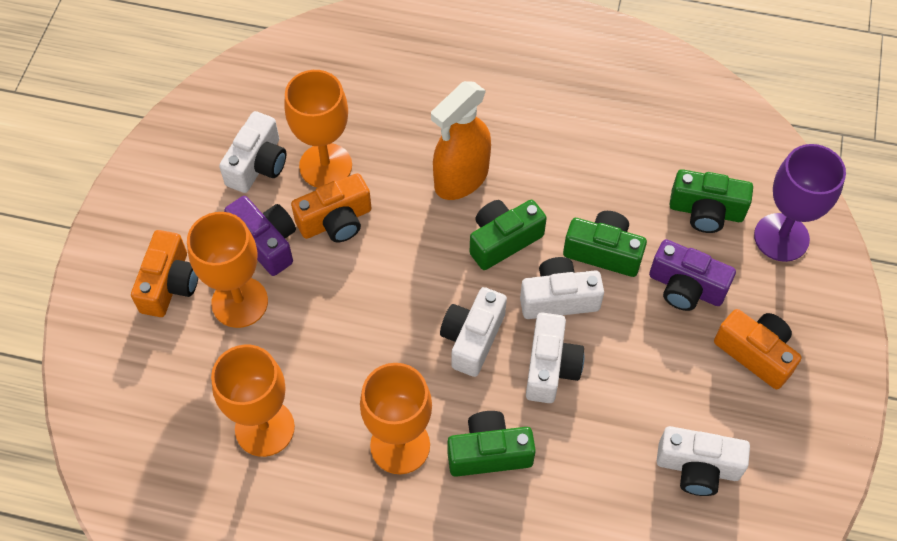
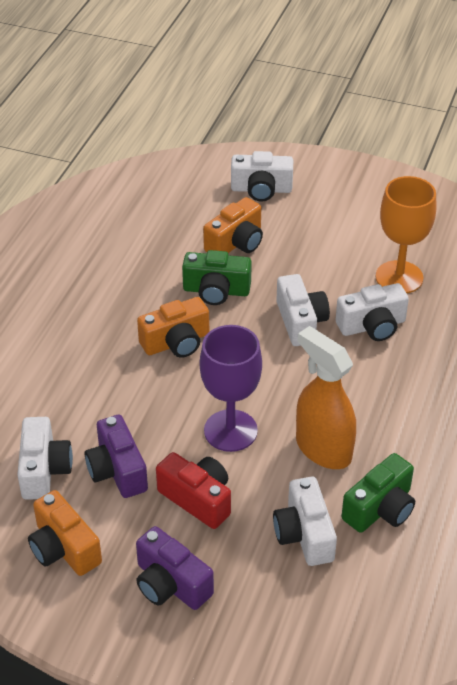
green camera: 4 -> 2
orange goblet: 4 -> 1
red camera: 0 -> 1

